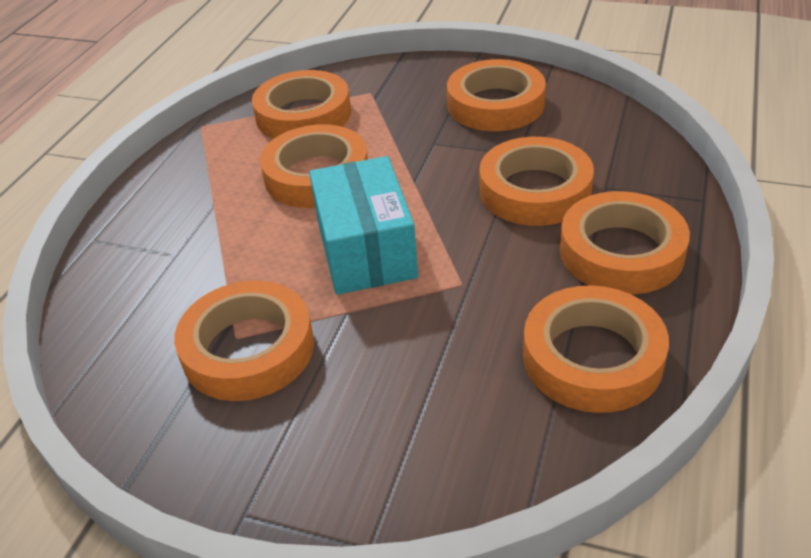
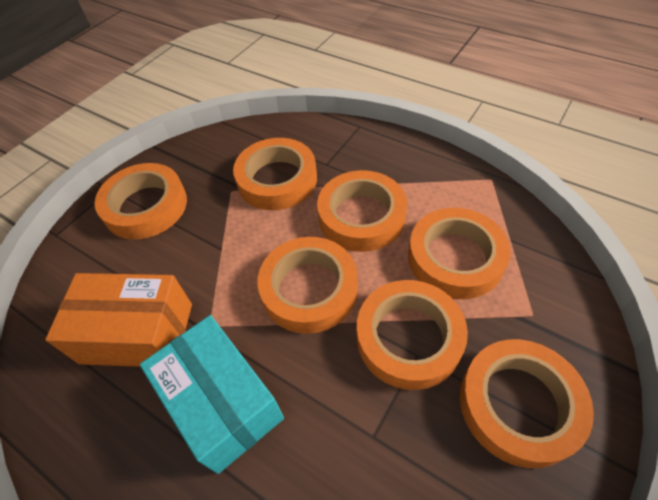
orange box: 0 -> 1

